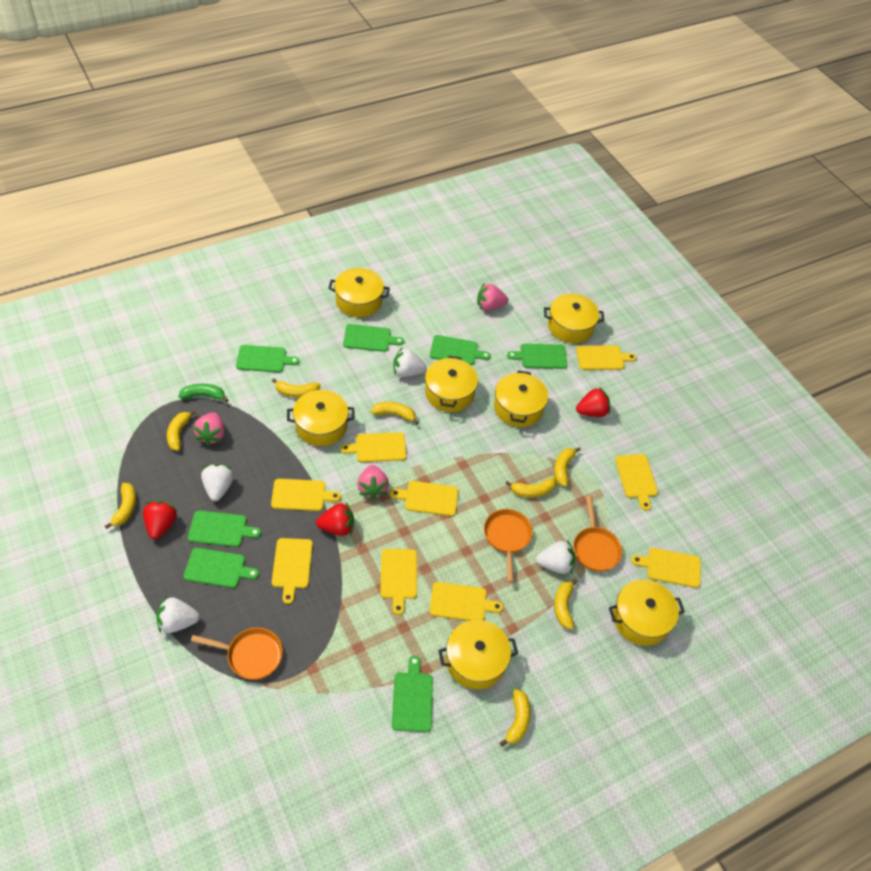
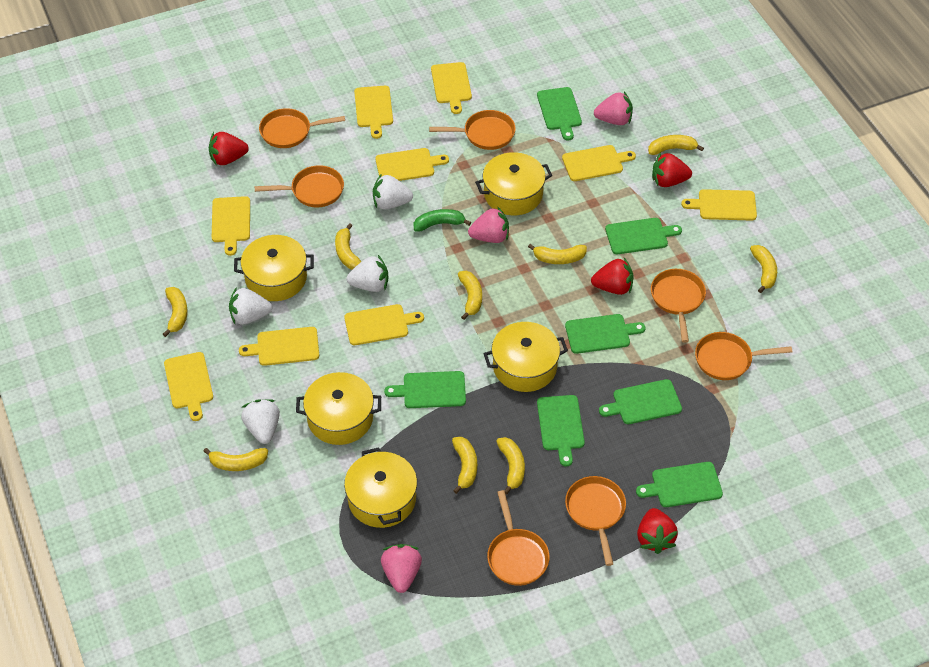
orange pan: 3 -> 7
red strawberry: 3 -> 4
yellow banana: 8 -> 9
yellow pot: 7 -> 5

